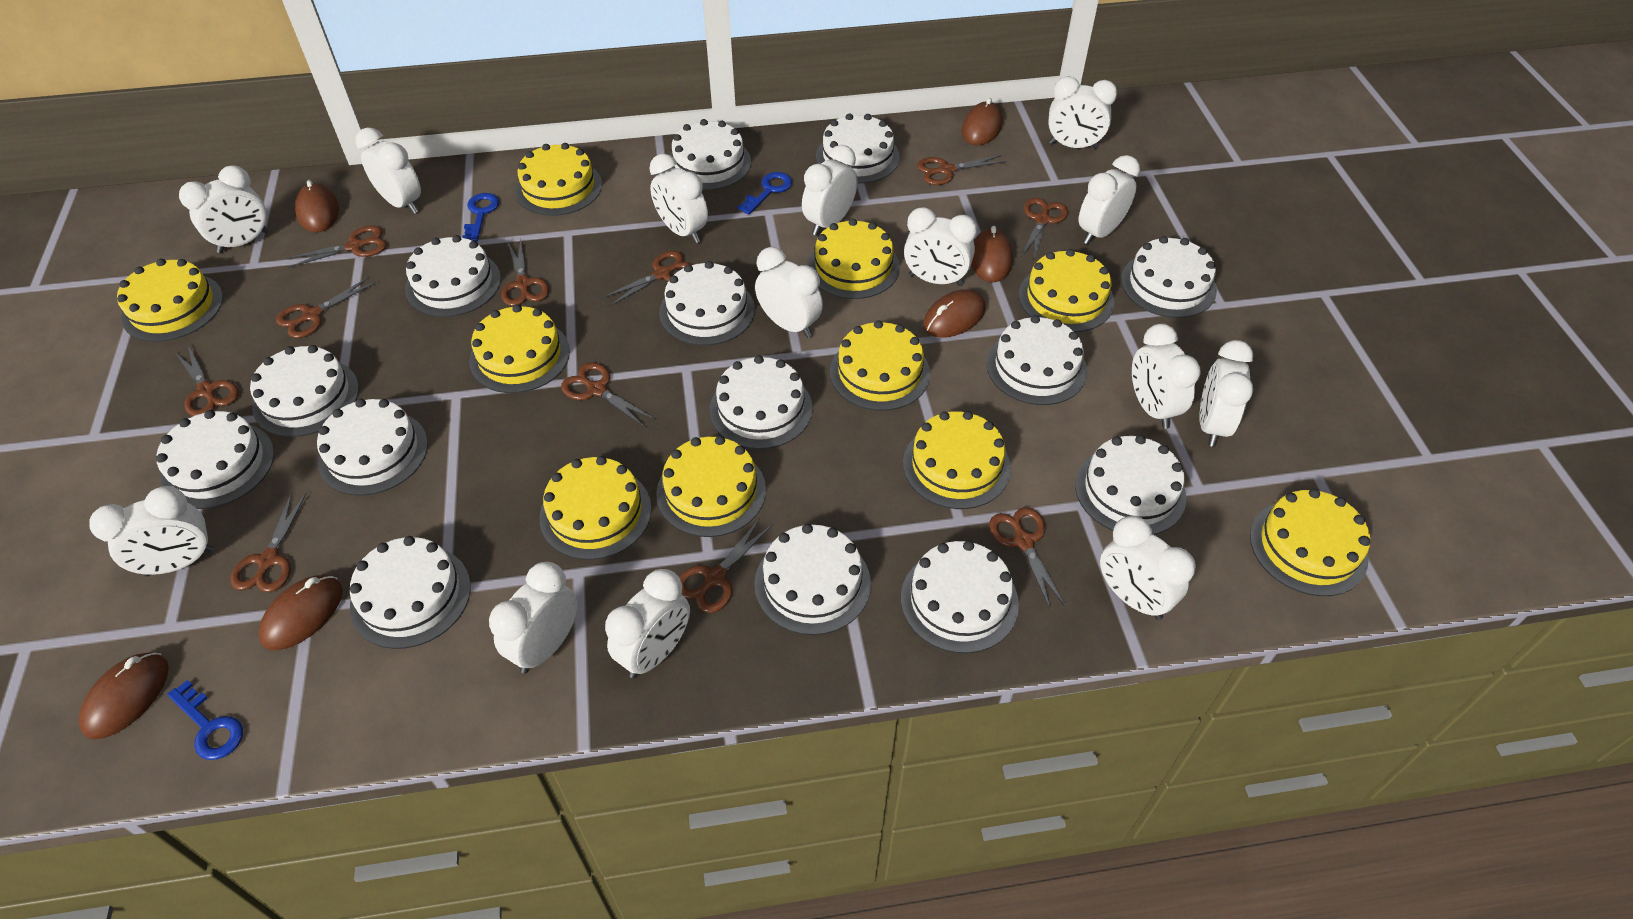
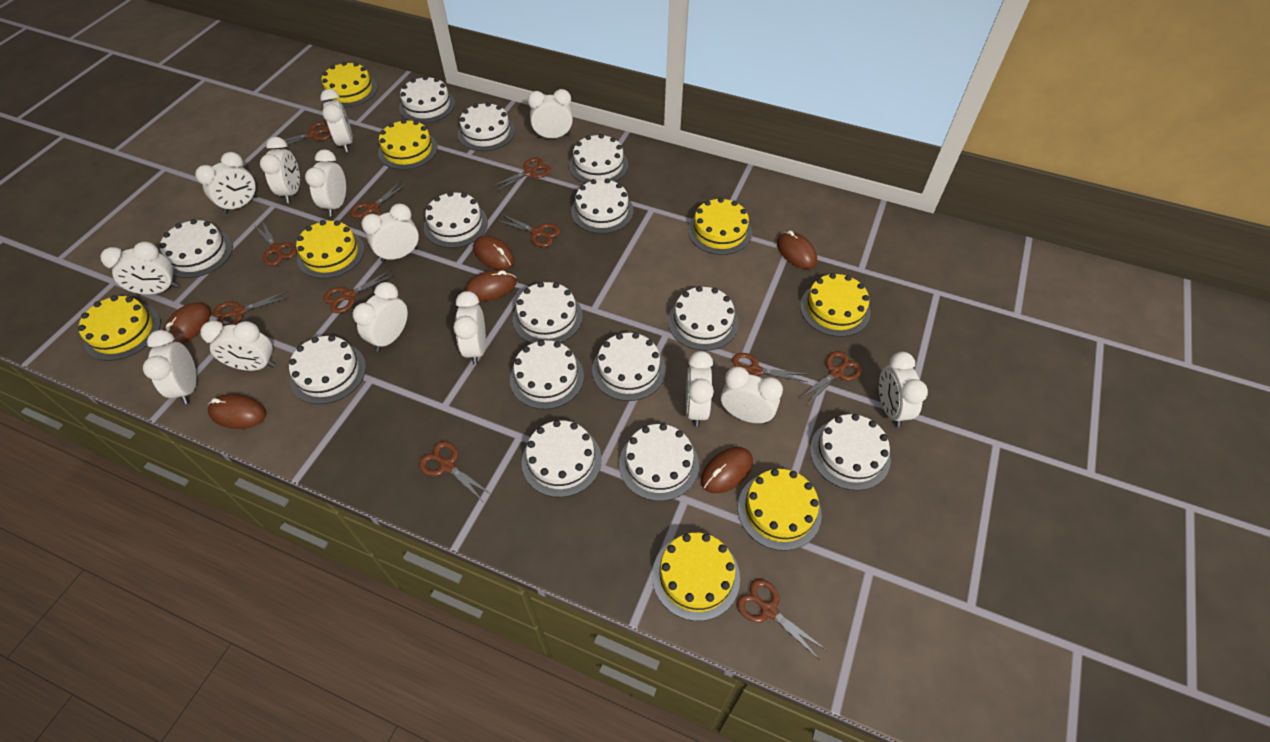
blue key: 3 -> 0
yellow cake: 10 -> 8

